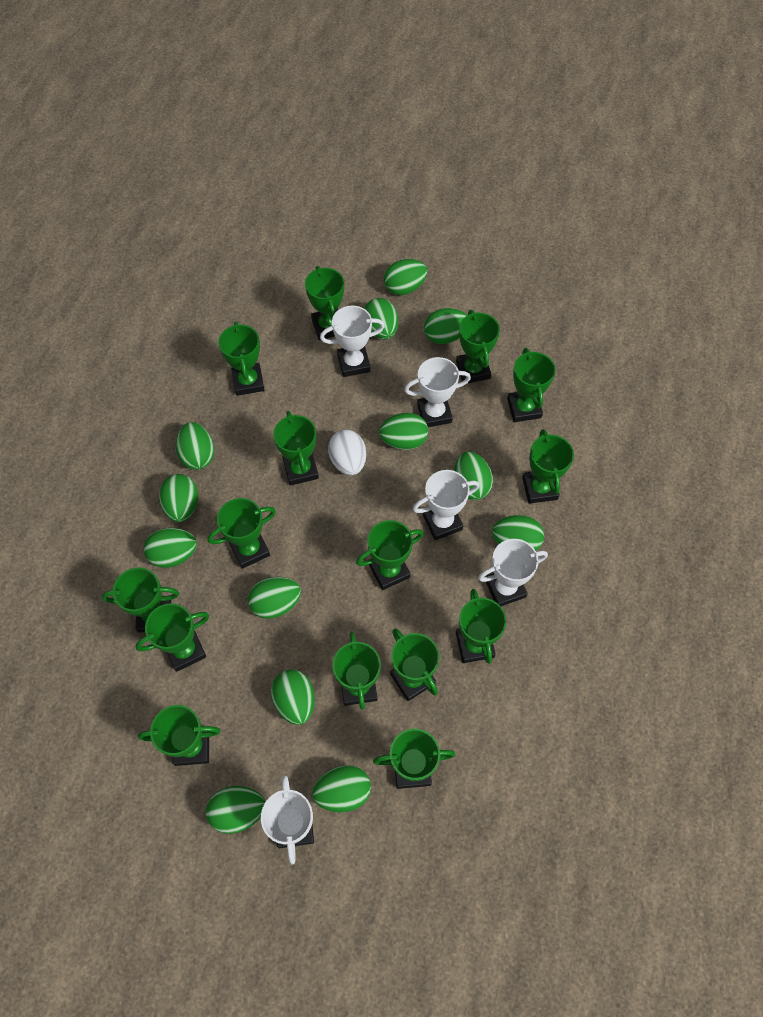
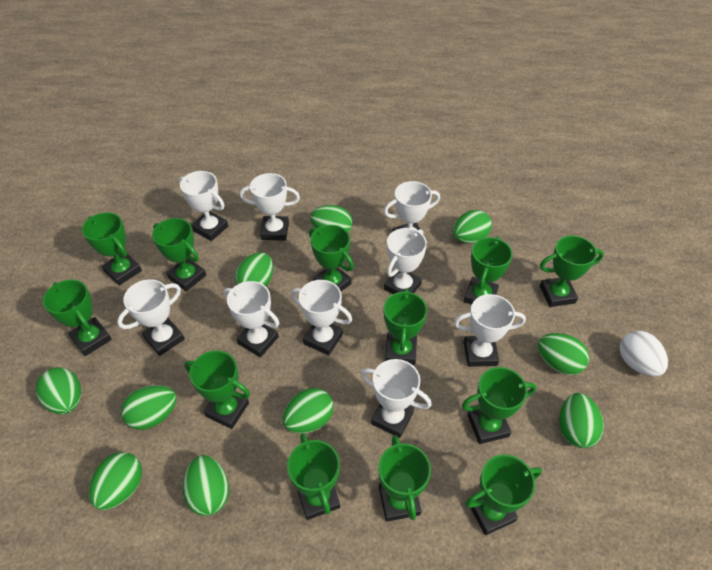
green egg: 13 -> 10
green trophy: 15 -> 12
white trophy: 5 -> 9

